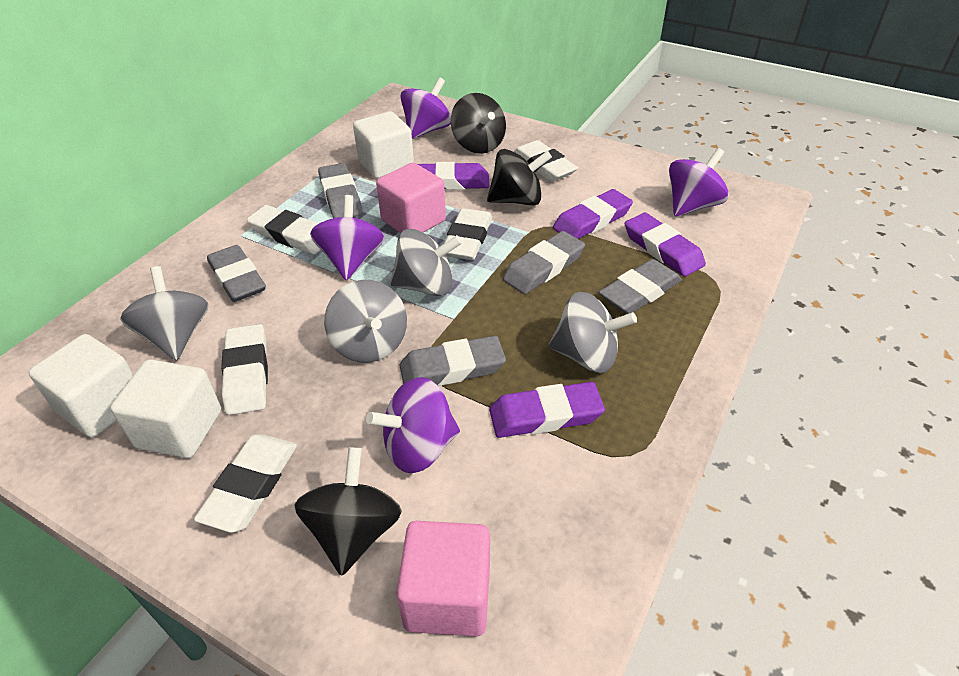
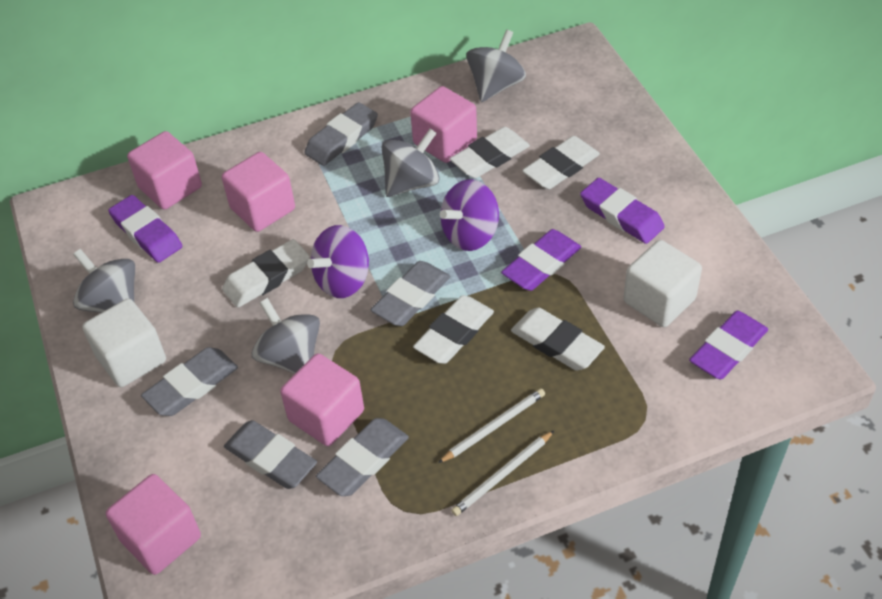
black spinning top: 3 -> 0
pink cube: 2 -> 5
purple spinning top: 4 -> 2
white cube: 3 -> 2
white pencil: 0 -> 2

